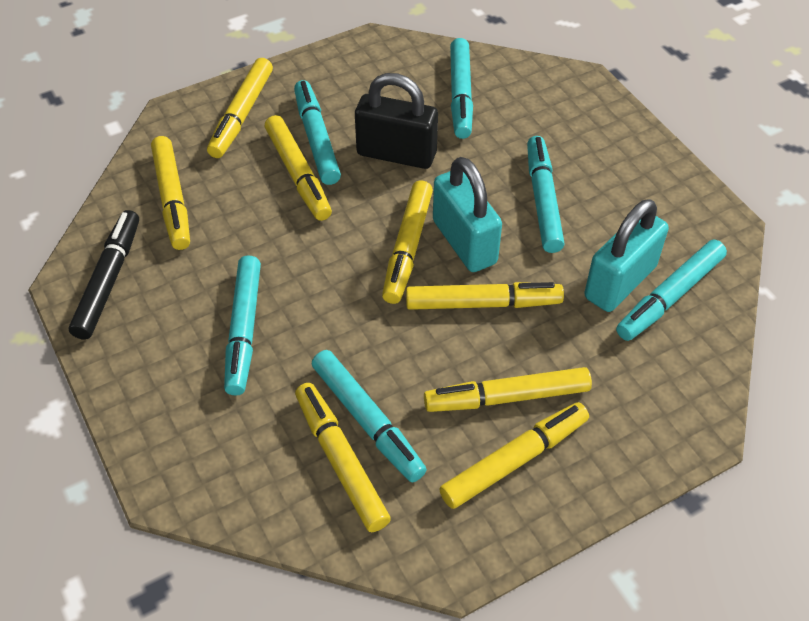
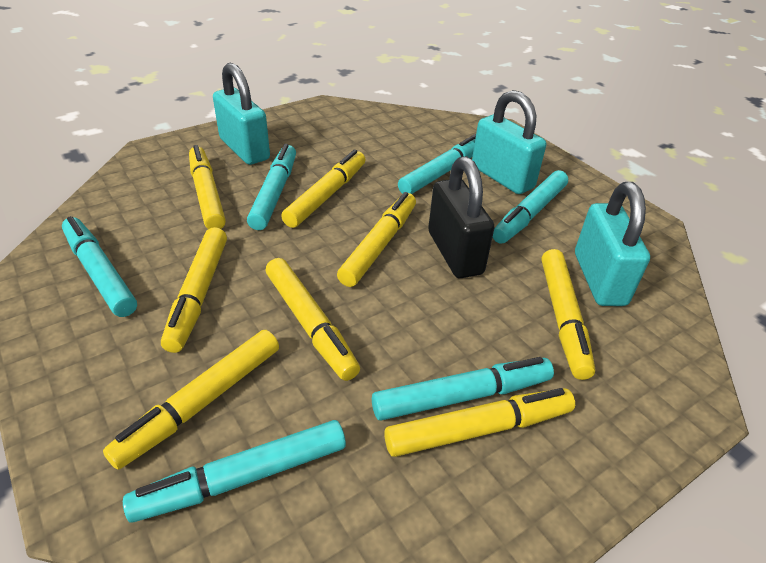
black marker: 1 -> 0
turquoise padlock: 2 -> 3

